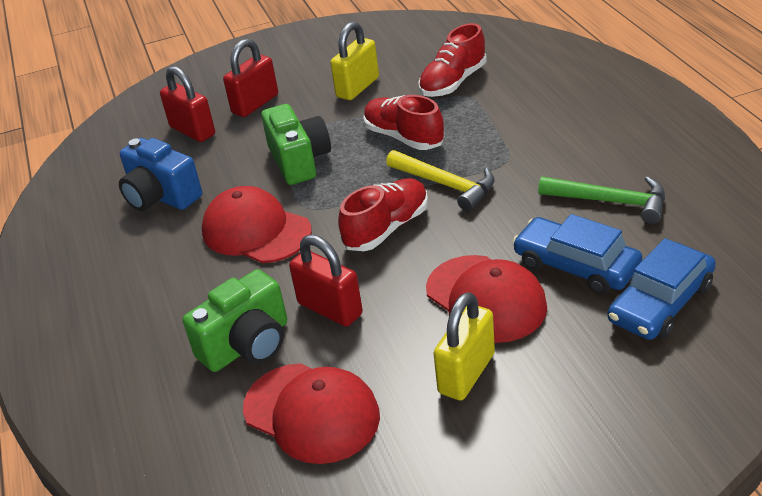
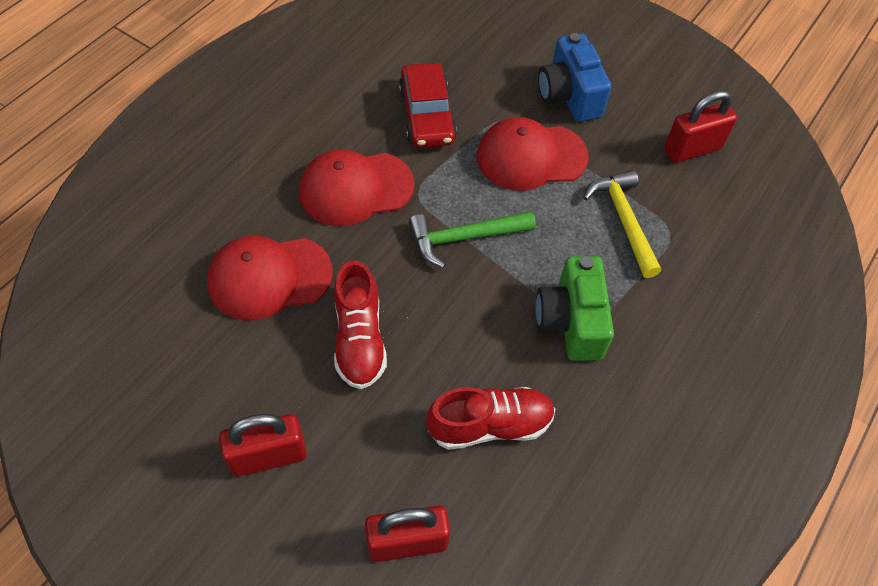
blue car: 2 -> 0
green camera: 2 -> 1
red car: 0 -> 1
red shoe: 3 -> 2
yellow padlock: 2 -> 0

